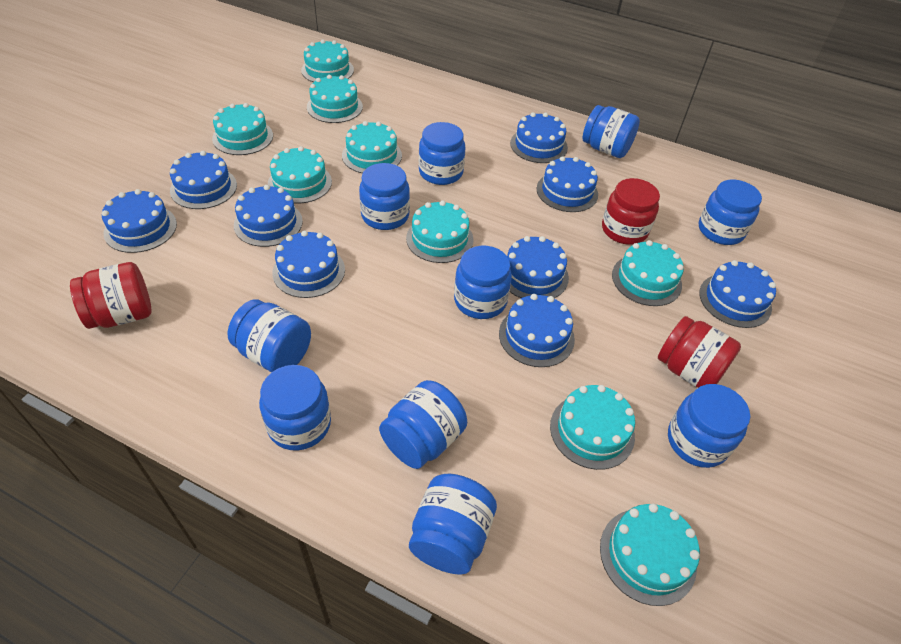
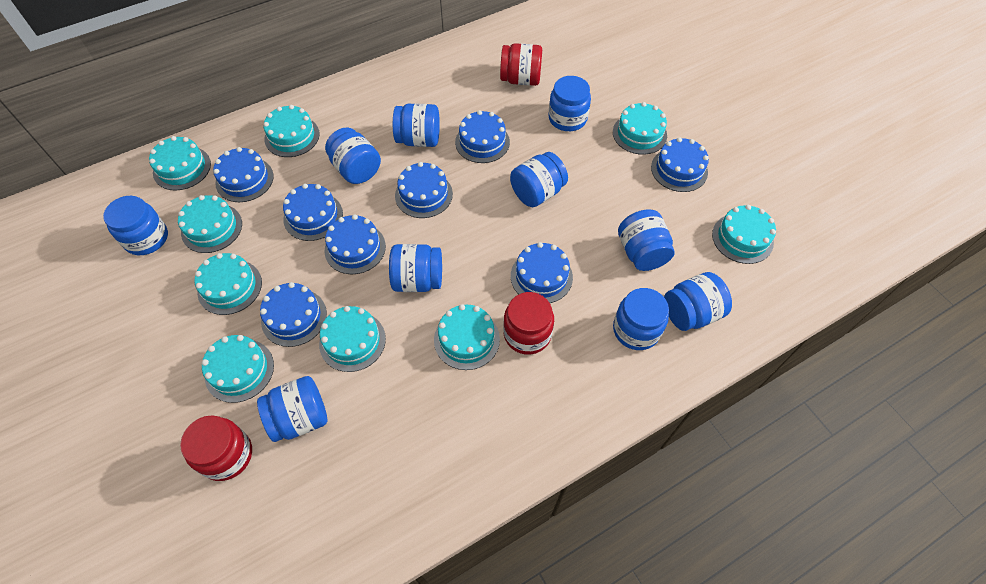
blue cake: 9 -> 8

